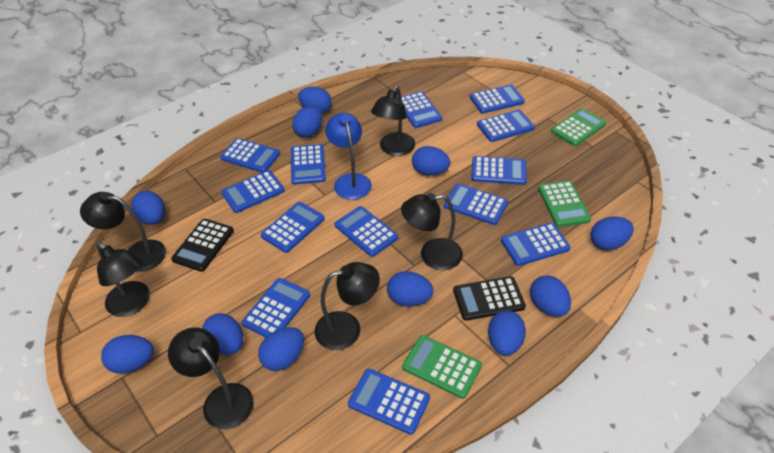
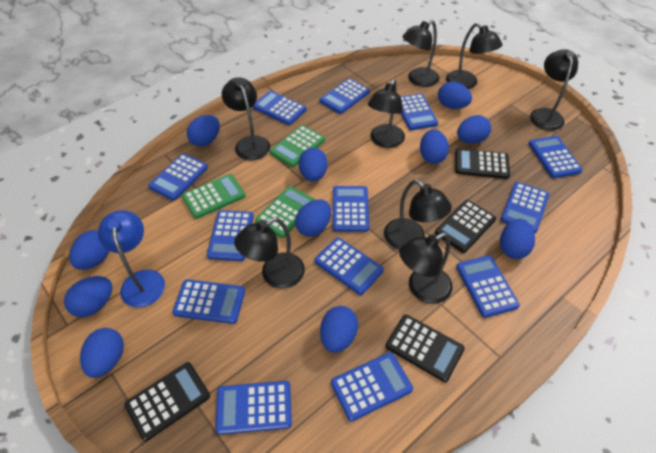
black calculator: 2 -> 4
black lamp: 6 -> 8

